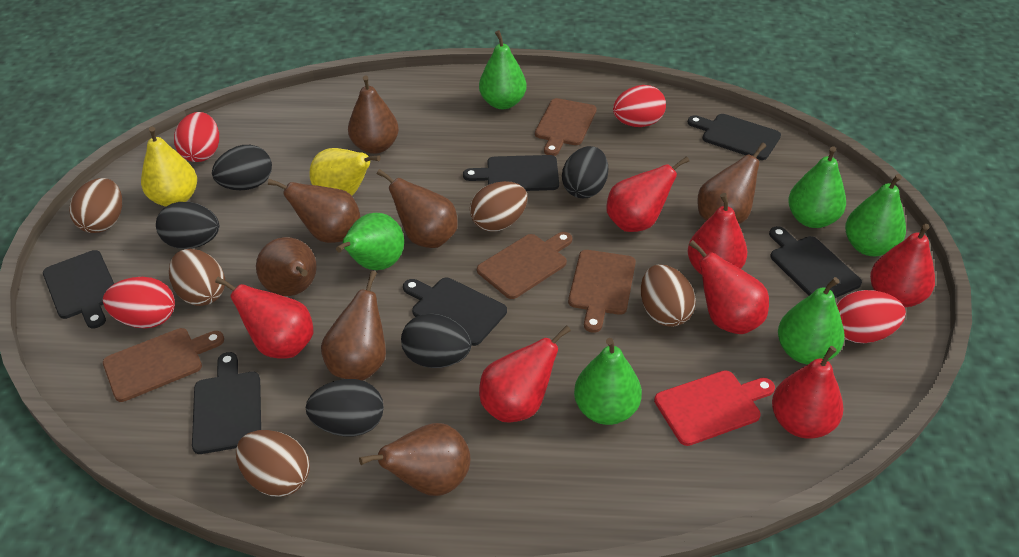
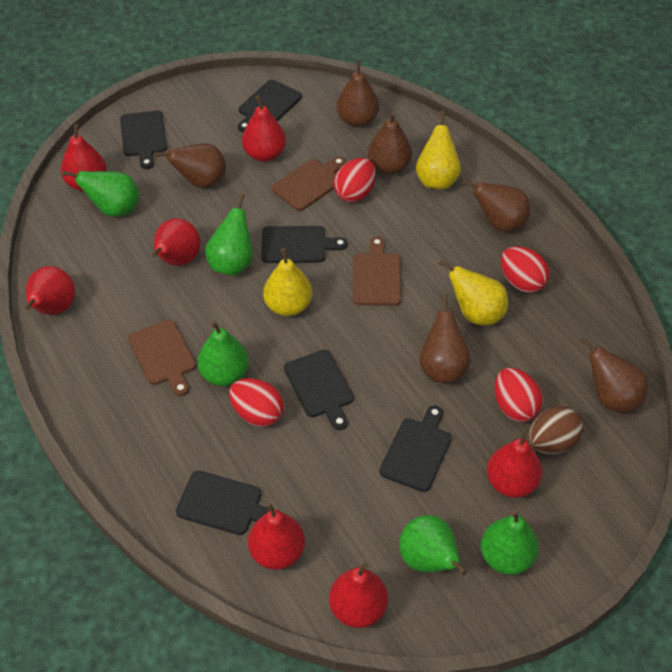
black egg: 5 -> 0
brown cutting board: 4 -> 3
brown egg: 5 -> 1
brown pear: 7 -> 6
green pear: 6 -> 5
red cutting board: 1 -> 0
yellow pear: 2 -> 3

